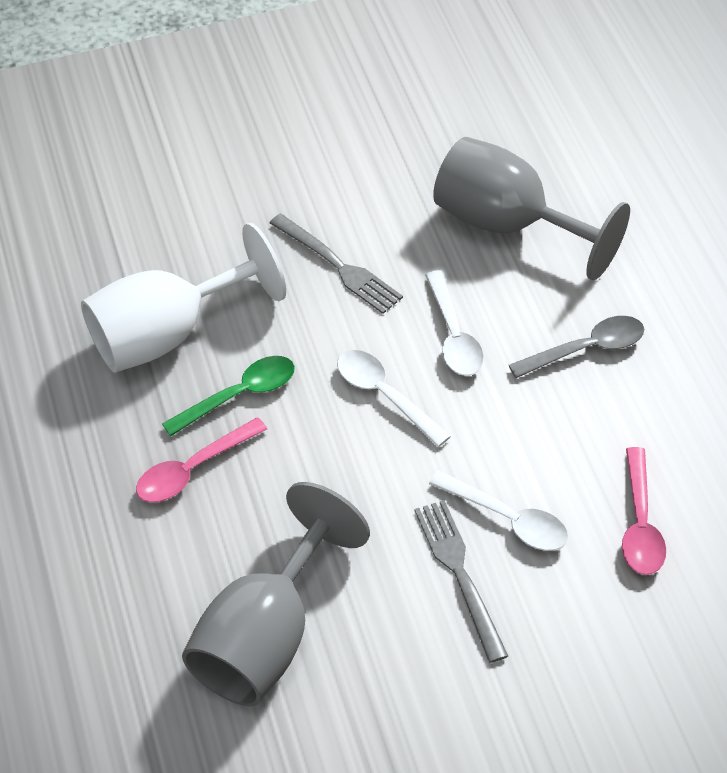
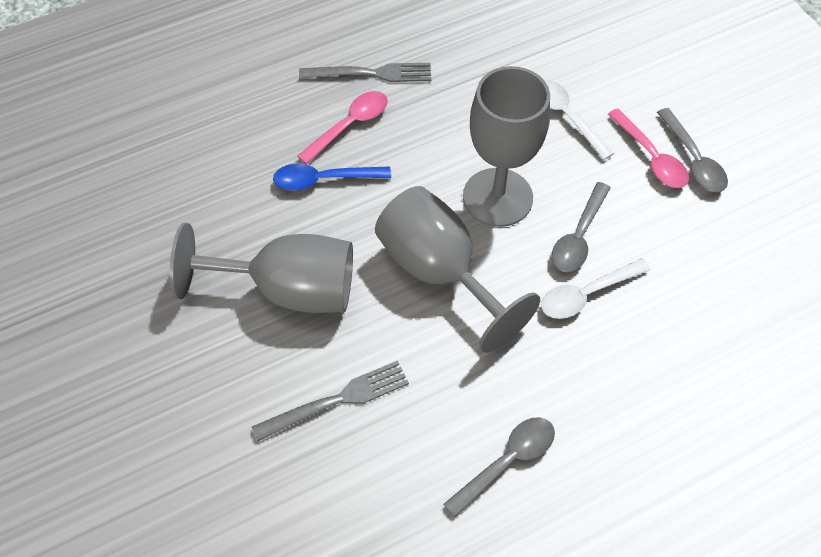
blue spoon: 0 -> 1
green spoon: 1 -> 0
grey goblet: 2 -> 3
grey spoon: 1 -> 3
white goblet: 1 -> 0
white spoon: 3 -> 2

